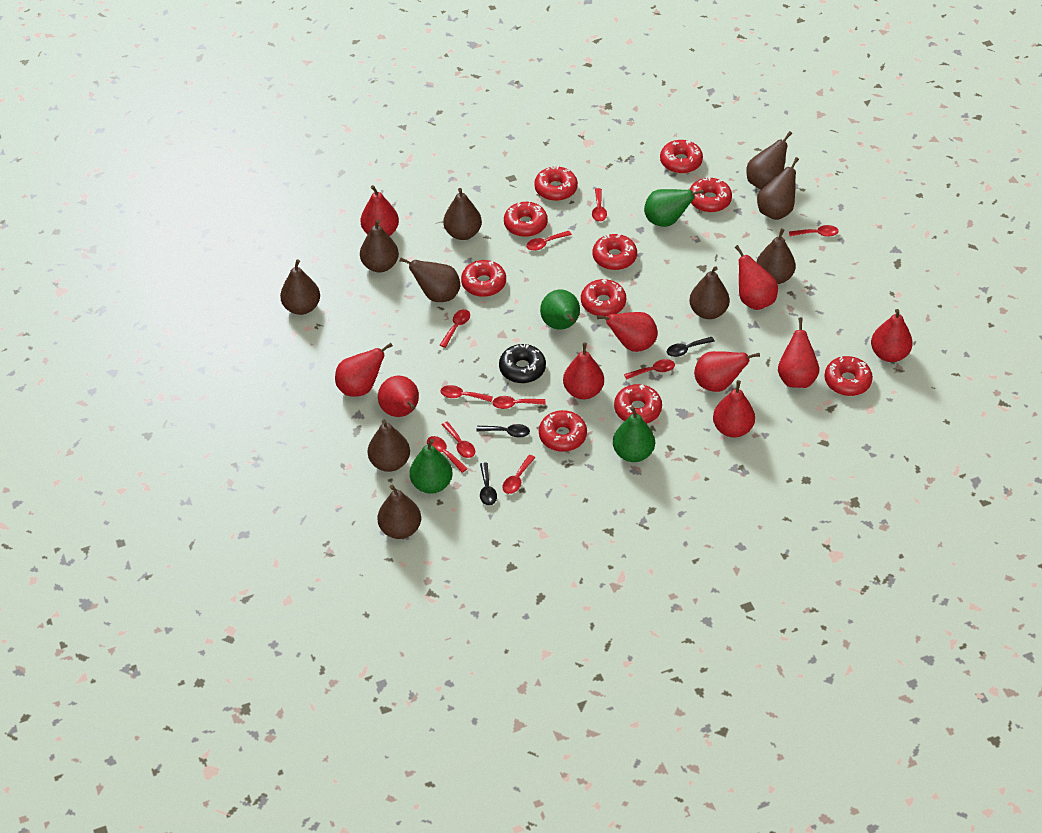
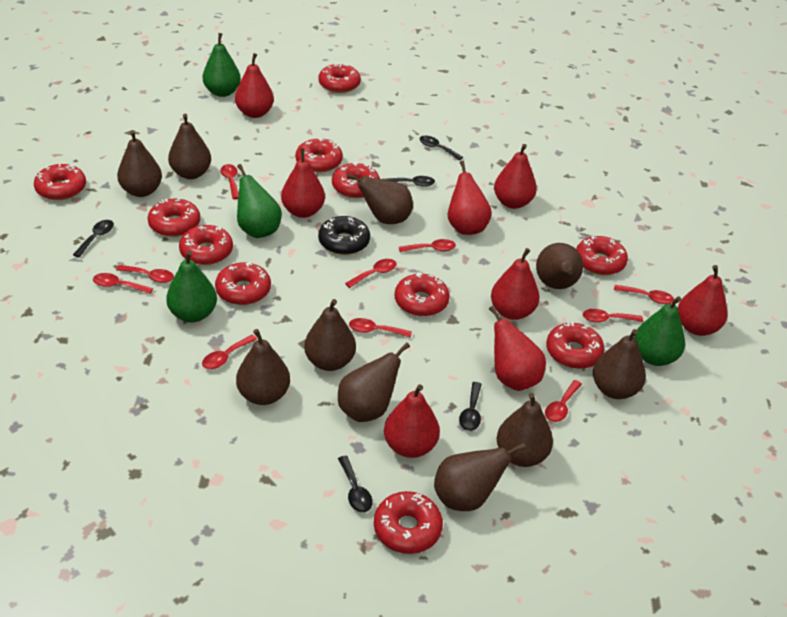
black spoon: 3 -> 5
red donut: 10 -> 11
red pear: 10 -> 8

